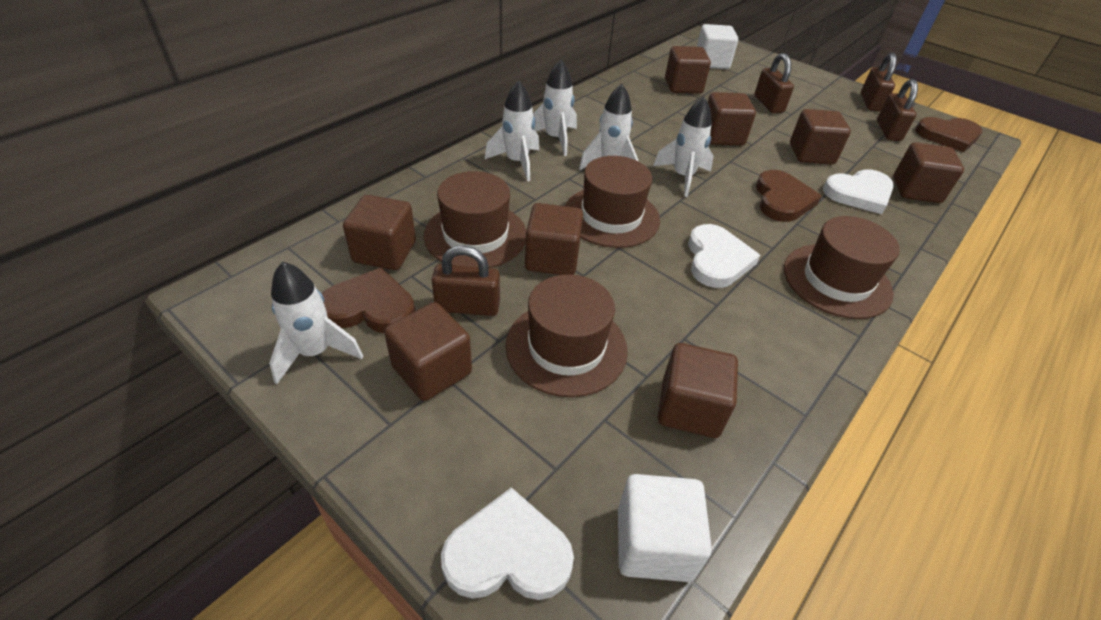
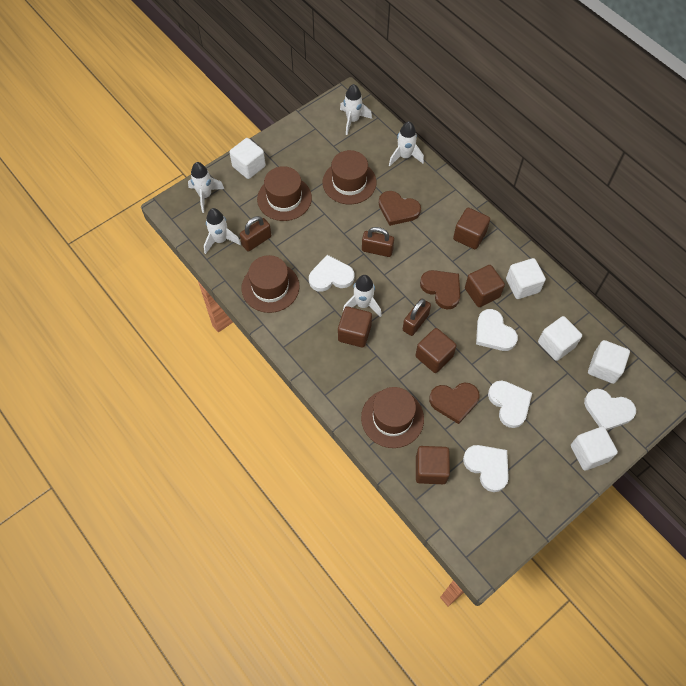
brown cube: 8 -> 5
brown padlock: 4 -> 3
white cube: 2 -> 5
white heart: 3 -> 5

